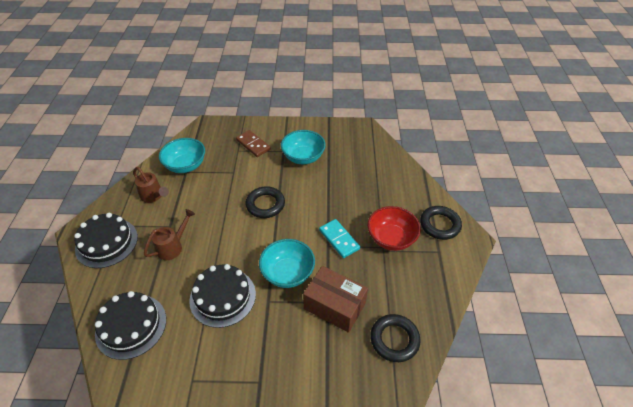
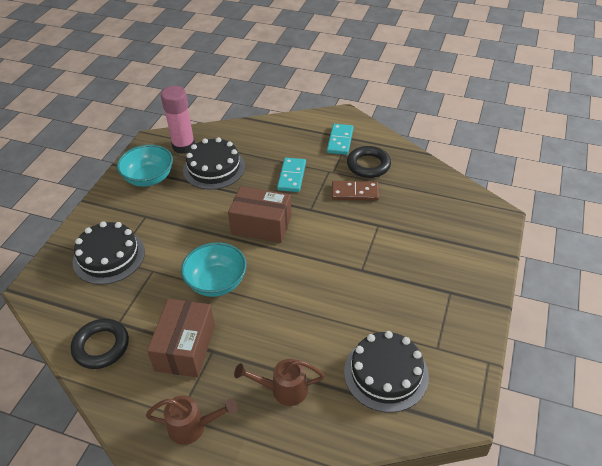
black ring: 3 -> 2
brown box: 1 -> 2
pink glue stick: 0 -> 1
red bowl: 1 -> 0
turquoise bowl: 3 -> 2
turquoise domino: 1 -> 2

